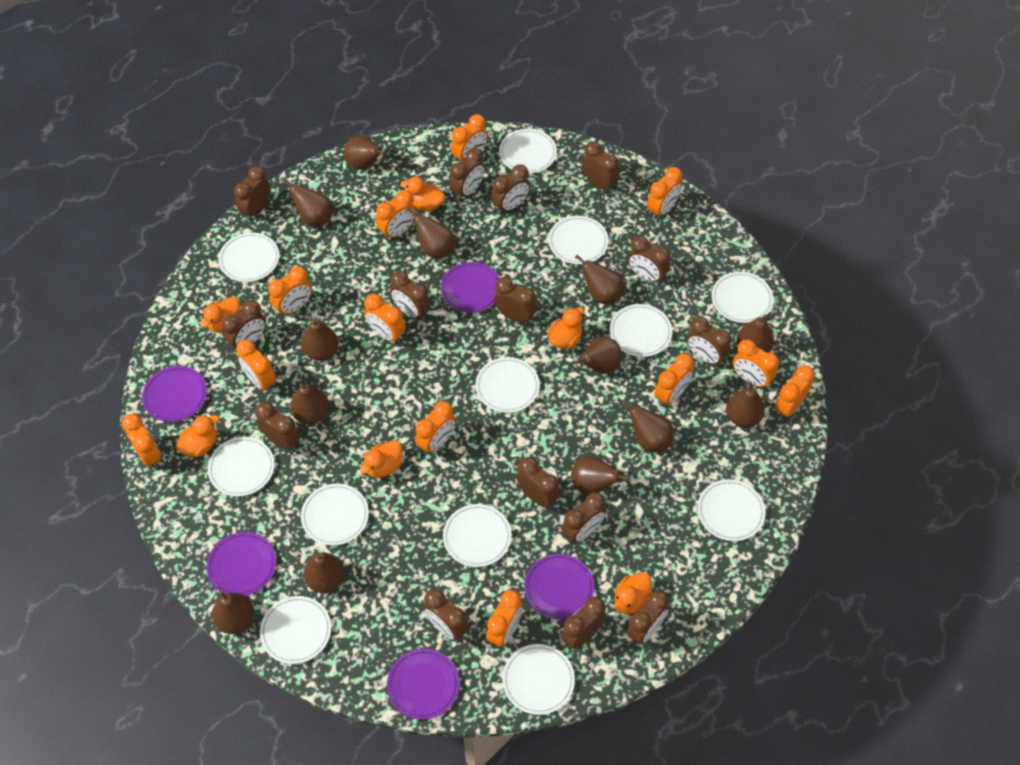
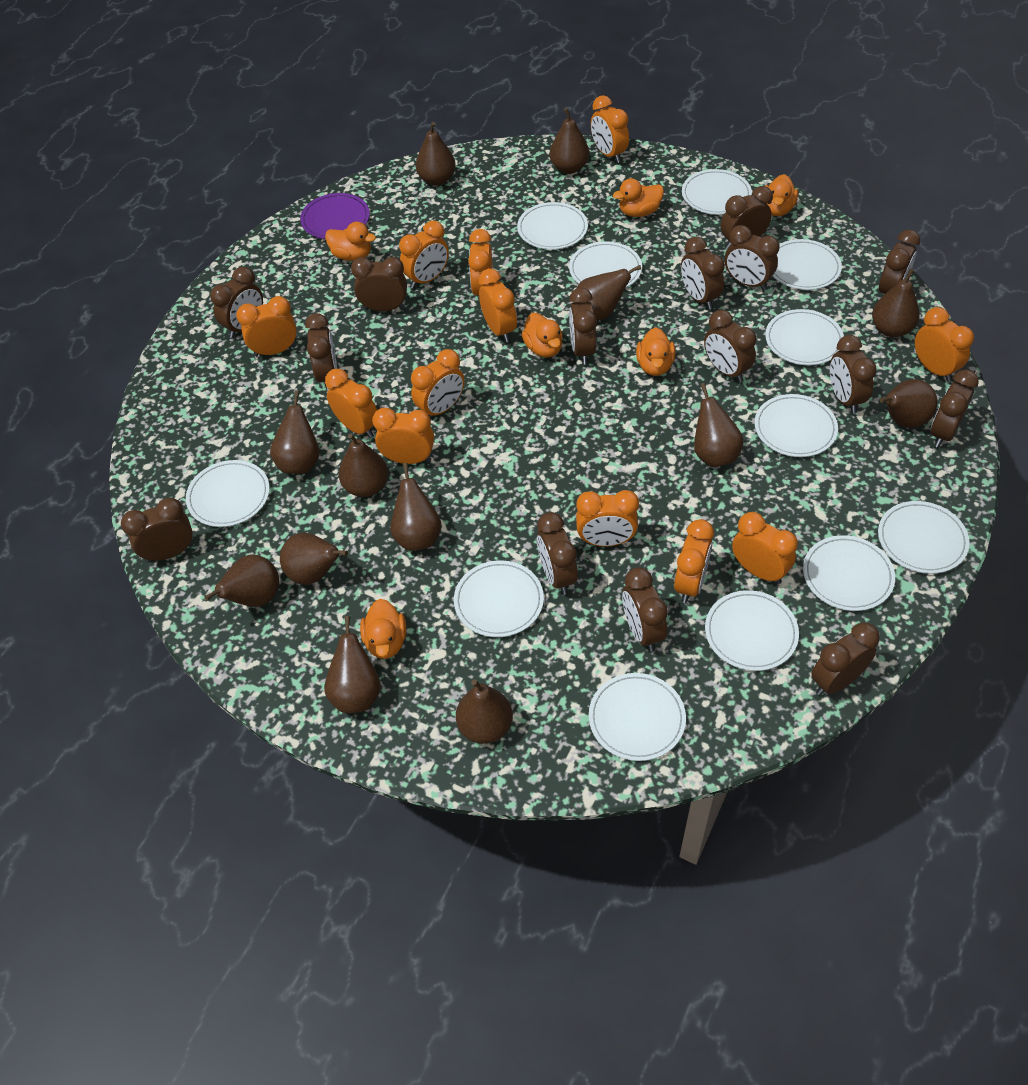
purple plate: 5 -> 1

